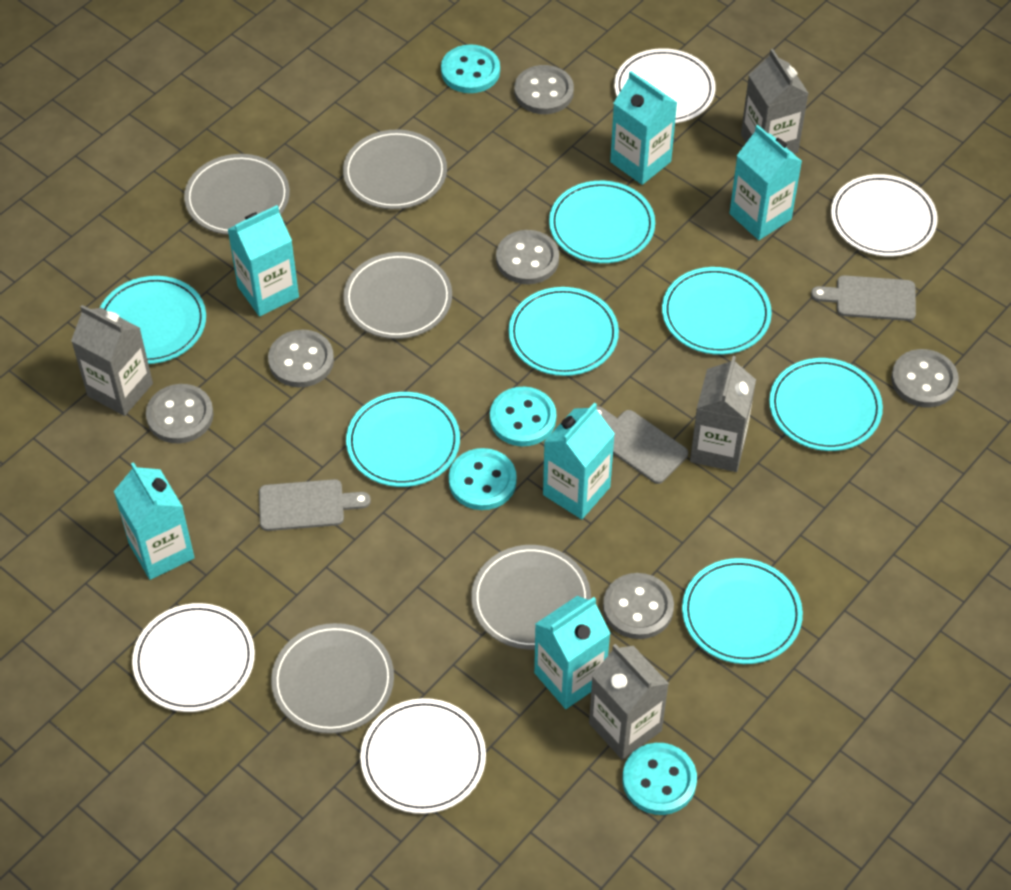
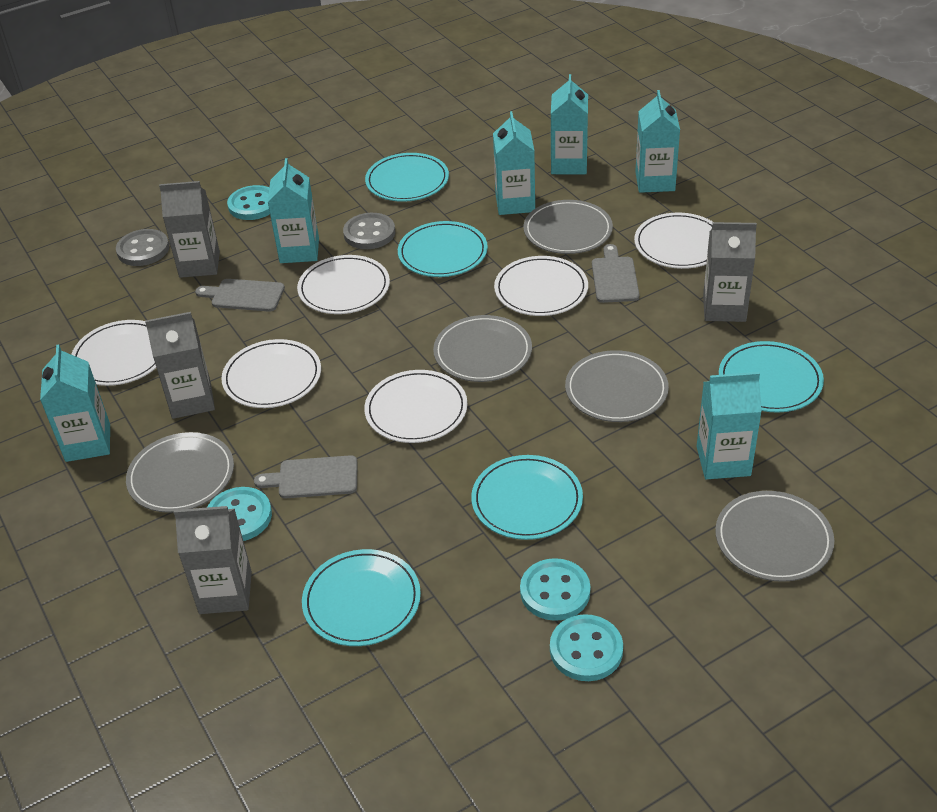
grey button: 6 -> 2
turquoise plate: 7 -> 5
white plate: 4 -> 6

